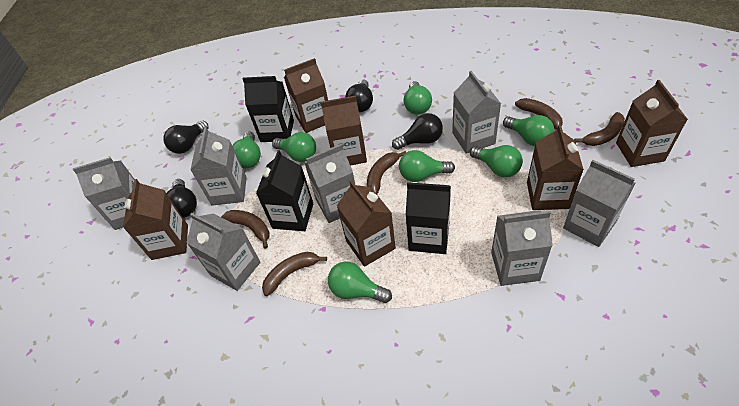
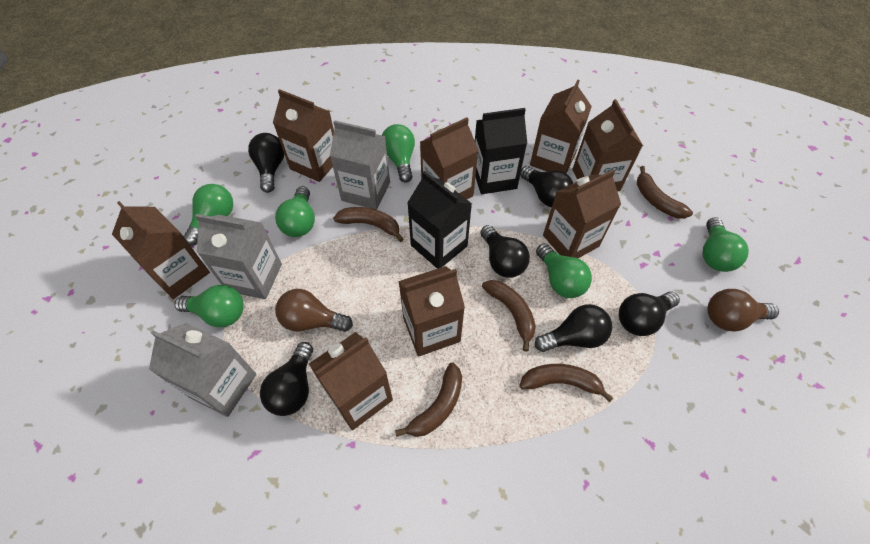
black carton: 3 -> 2
black light bulb: 4 -> 6
brown carton: 6 -> 8
brown light bulb: 0 -> 2
green light bulb: 7 -> 6
grey carton: 7 -> 3

